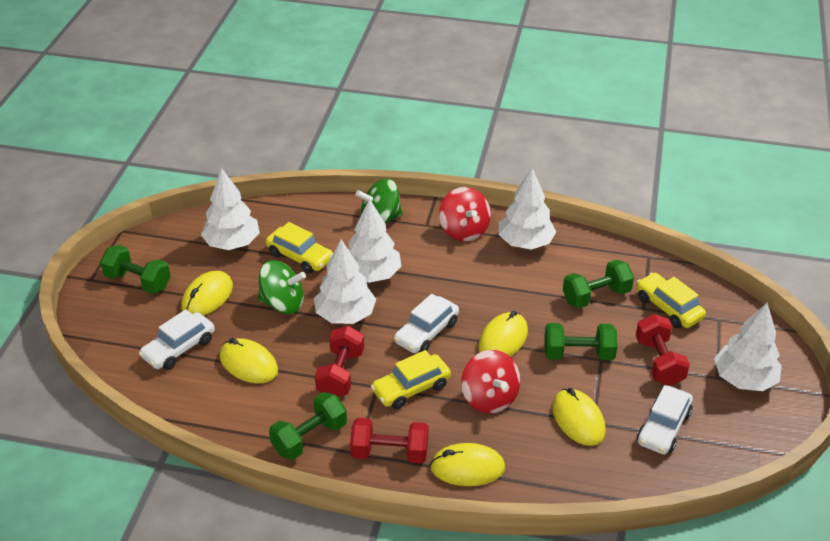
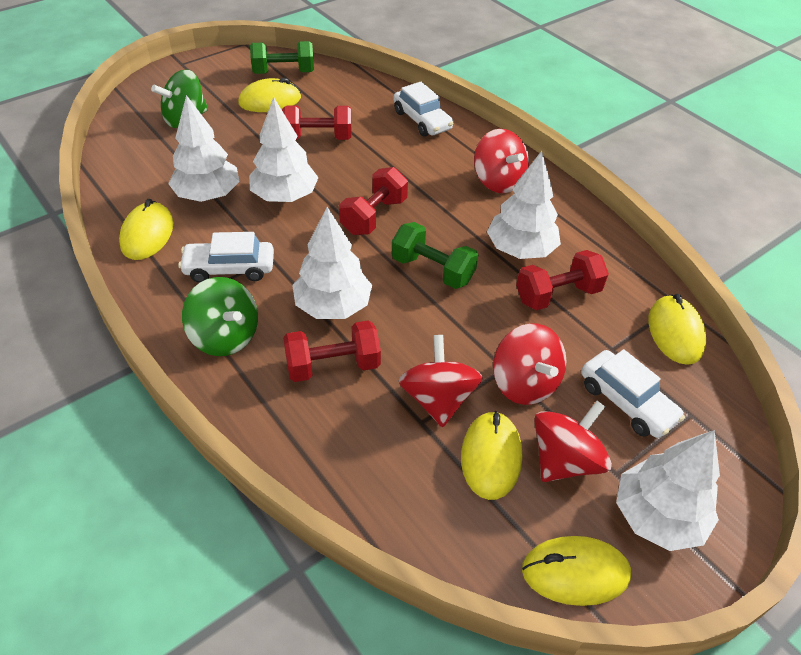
green dumbbell: 4 -> 2
red dumbbell: 3 -> 4
red spinning top: 2 -> 4
yellow car: 3 -> 0

